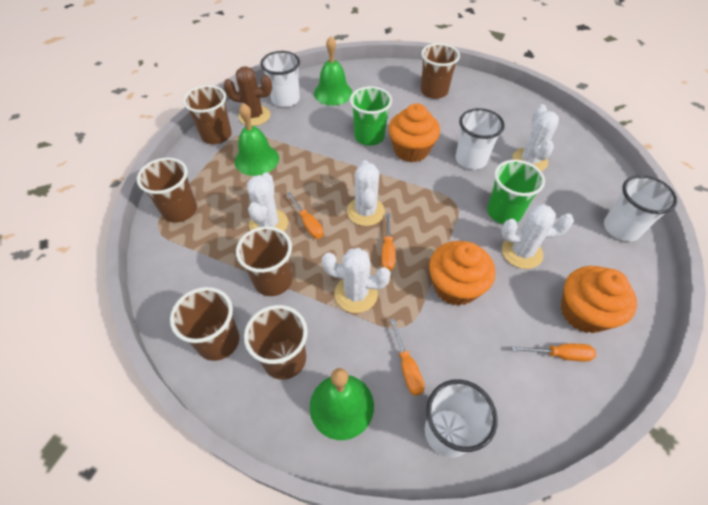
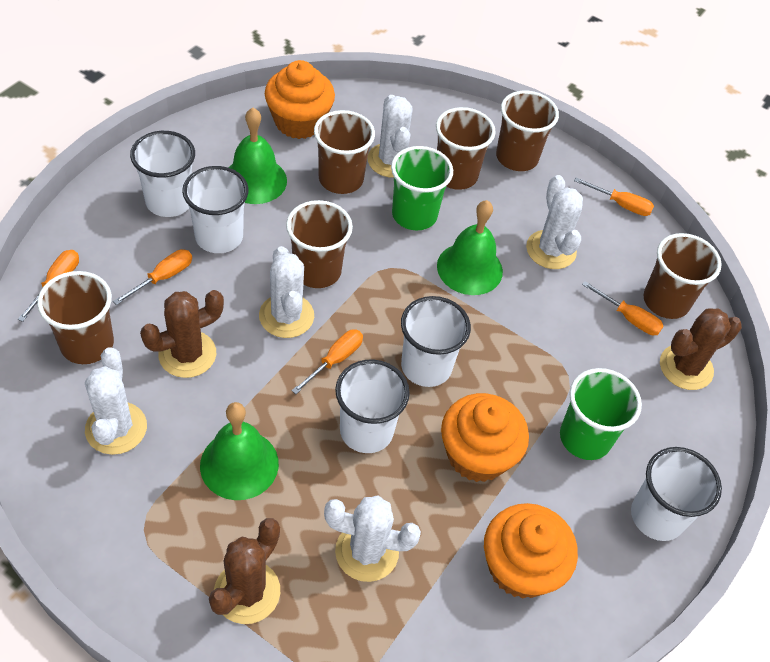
brown cactus: 1 -> 3
orange screwdriver: 4 -> 5
white cup: 4 -> 5

